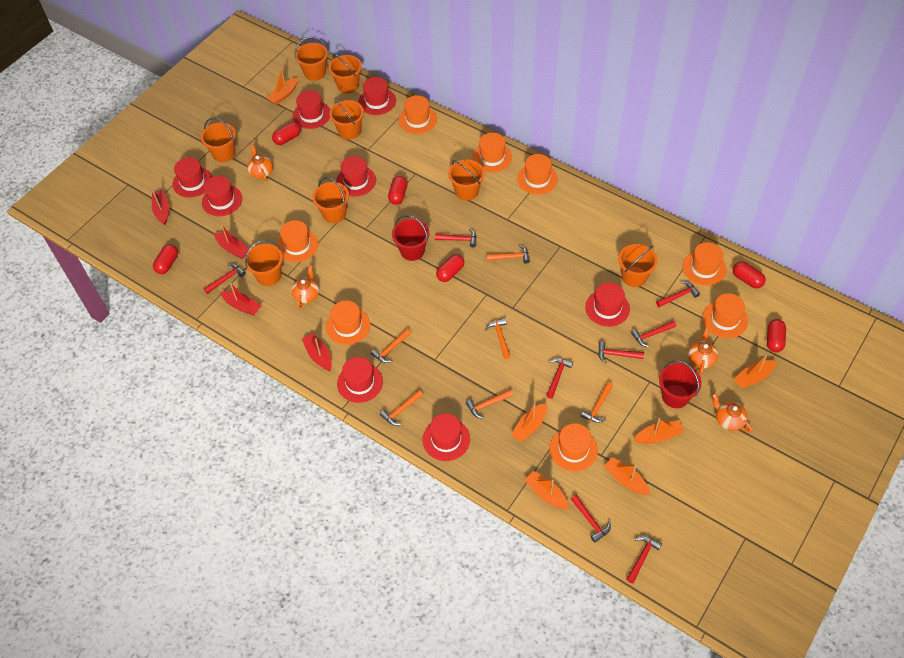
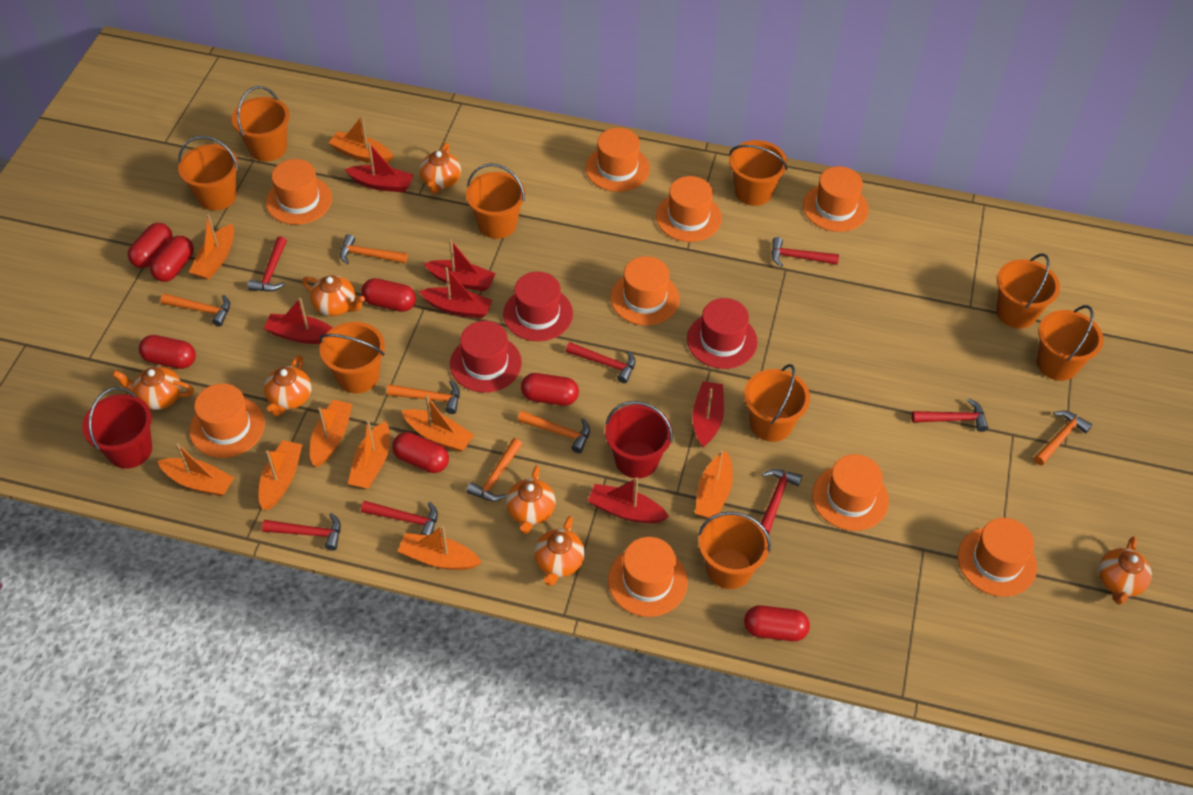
orange boat: 6 -> 9
orange bucket: 8 -> 9
orange hat: 8 -> 9
orange teapot: 4 -> 7
red boat: 4 -> 6
red capsule: 6 -> 7
red hammer: 8 -> 7
red hat: 8 -> 3

